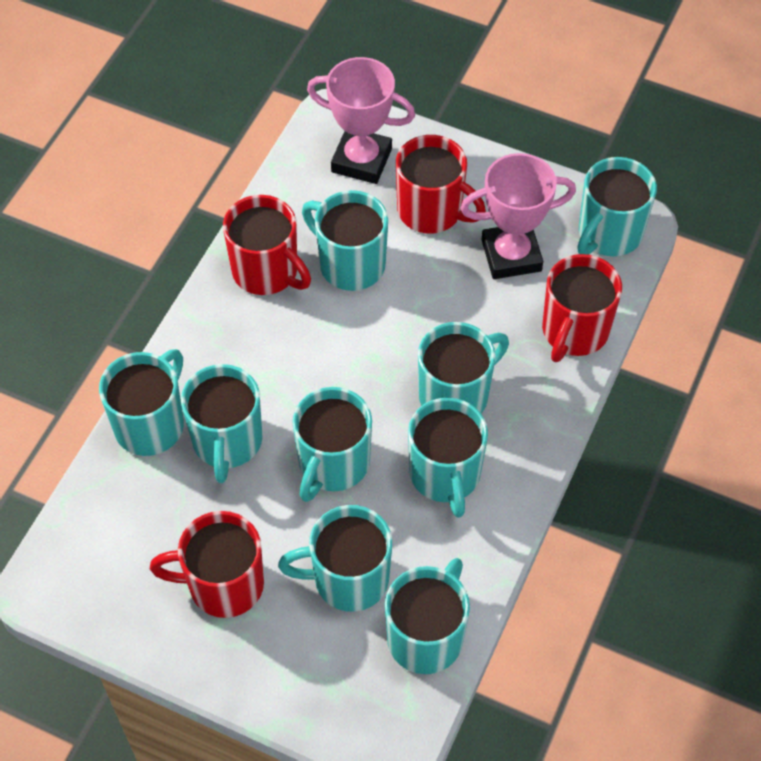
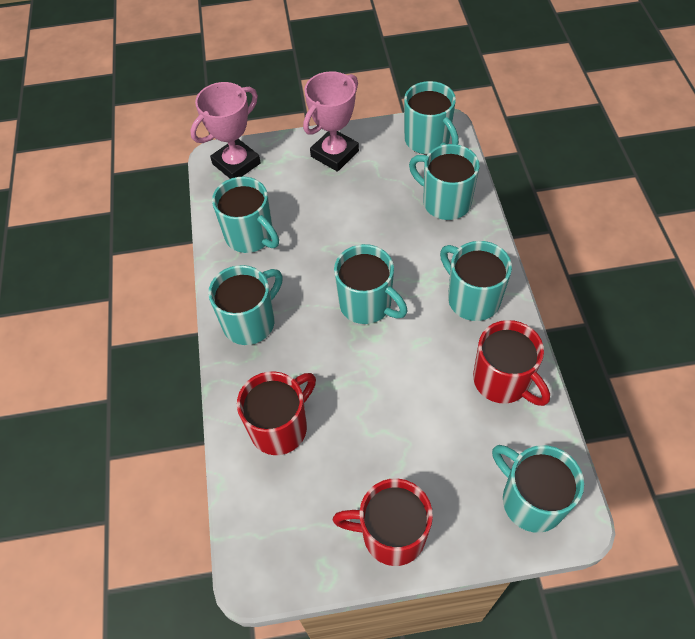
red mug: 4 -> 3
turquoise mug: 9 -> 7

